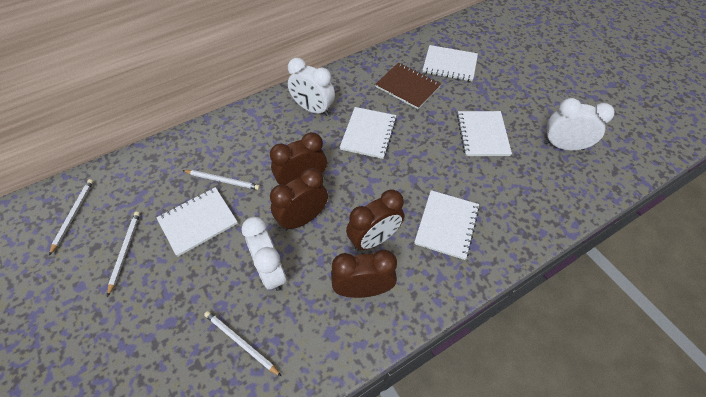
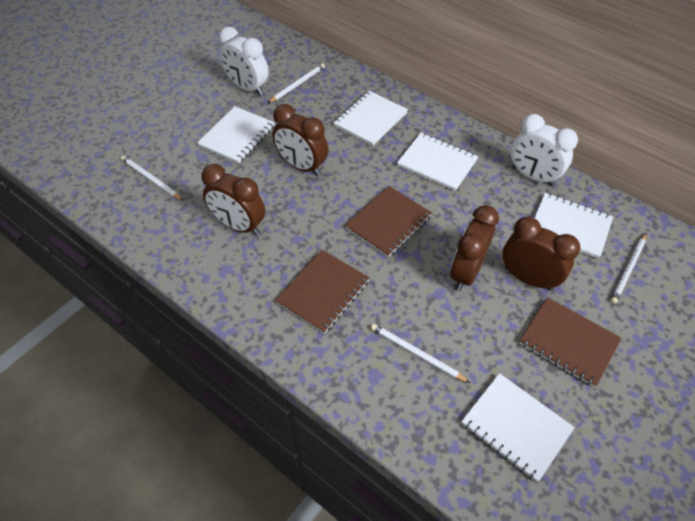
brown notebook: 1 -> 3
white clock: 3 -> 2

